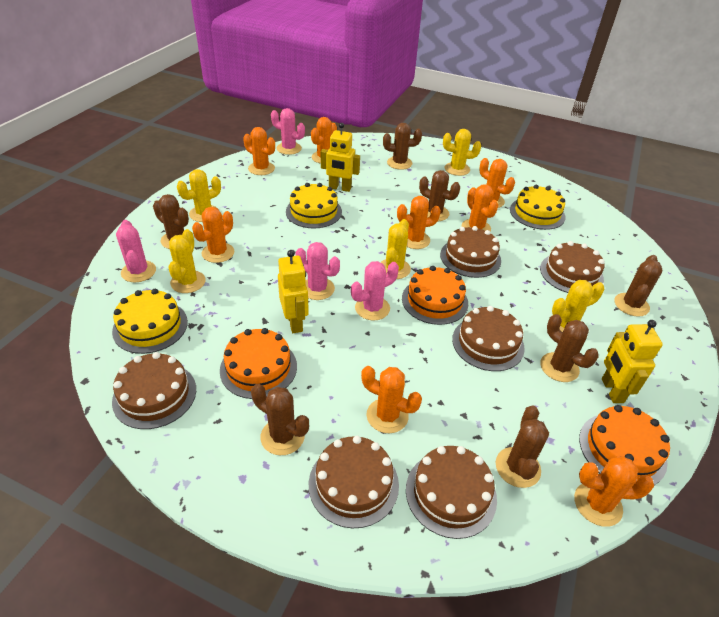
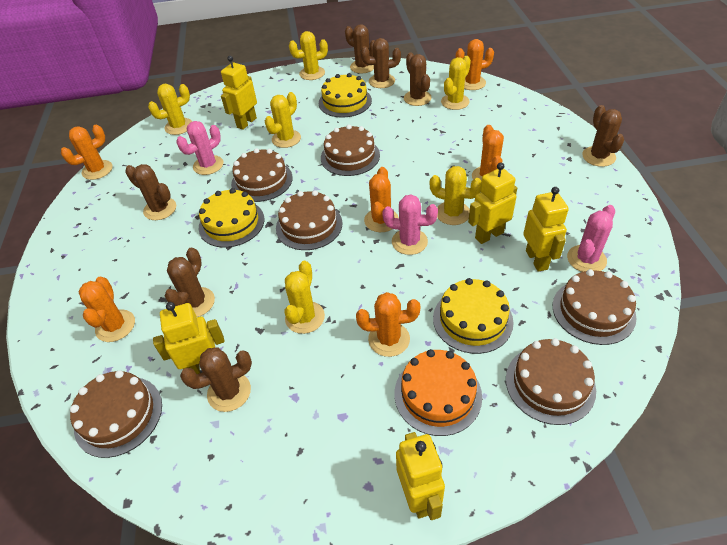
orange cactus: 8 -> 6
orange cake: 3 -> 1
pink cactus: 4 -> 3
yellow cactus: 5 -> 6
yellow robot: 3 -> 5

